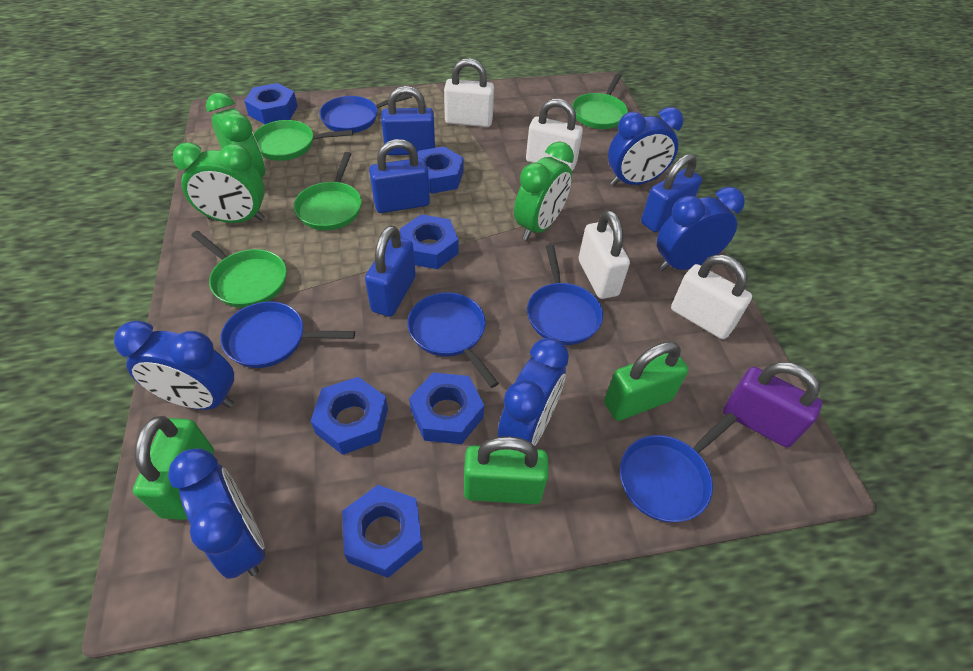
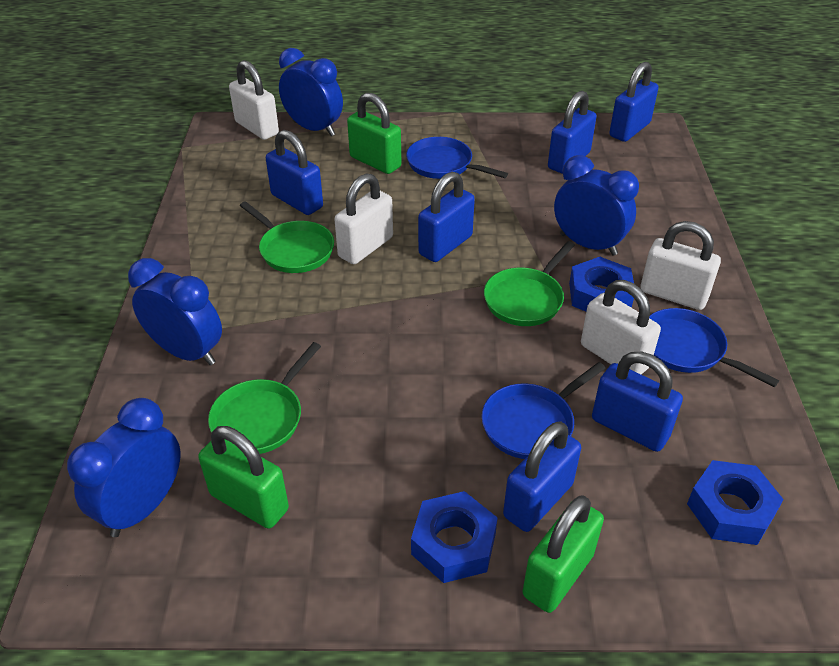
blue clock: 5 -> 4
blue nut: 6 -> 3
blue padlock: 4 -> 6
blue pan: 5 -> 3
green clock: 3 -> 0
green pan: 4 -> 3
purple padlock: 1 -> 0

